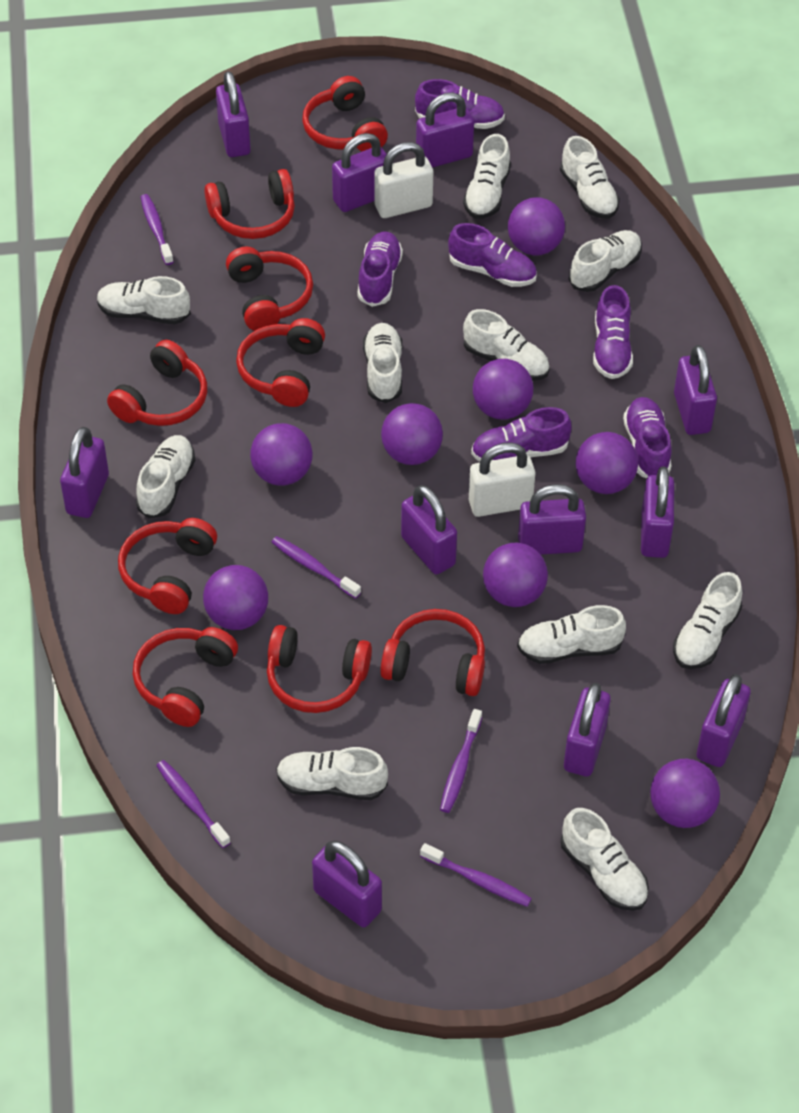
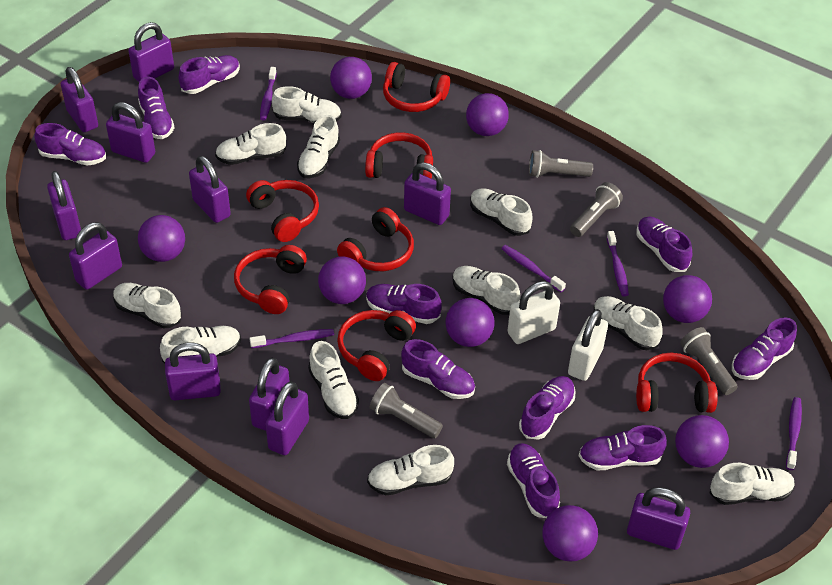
grey flashlight: 0 -> 4
purple shoe: 6 -> 10
red headphones: 9 -> 7

